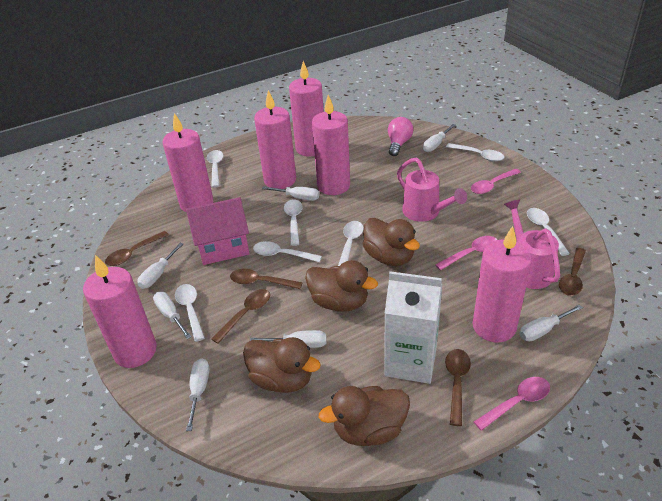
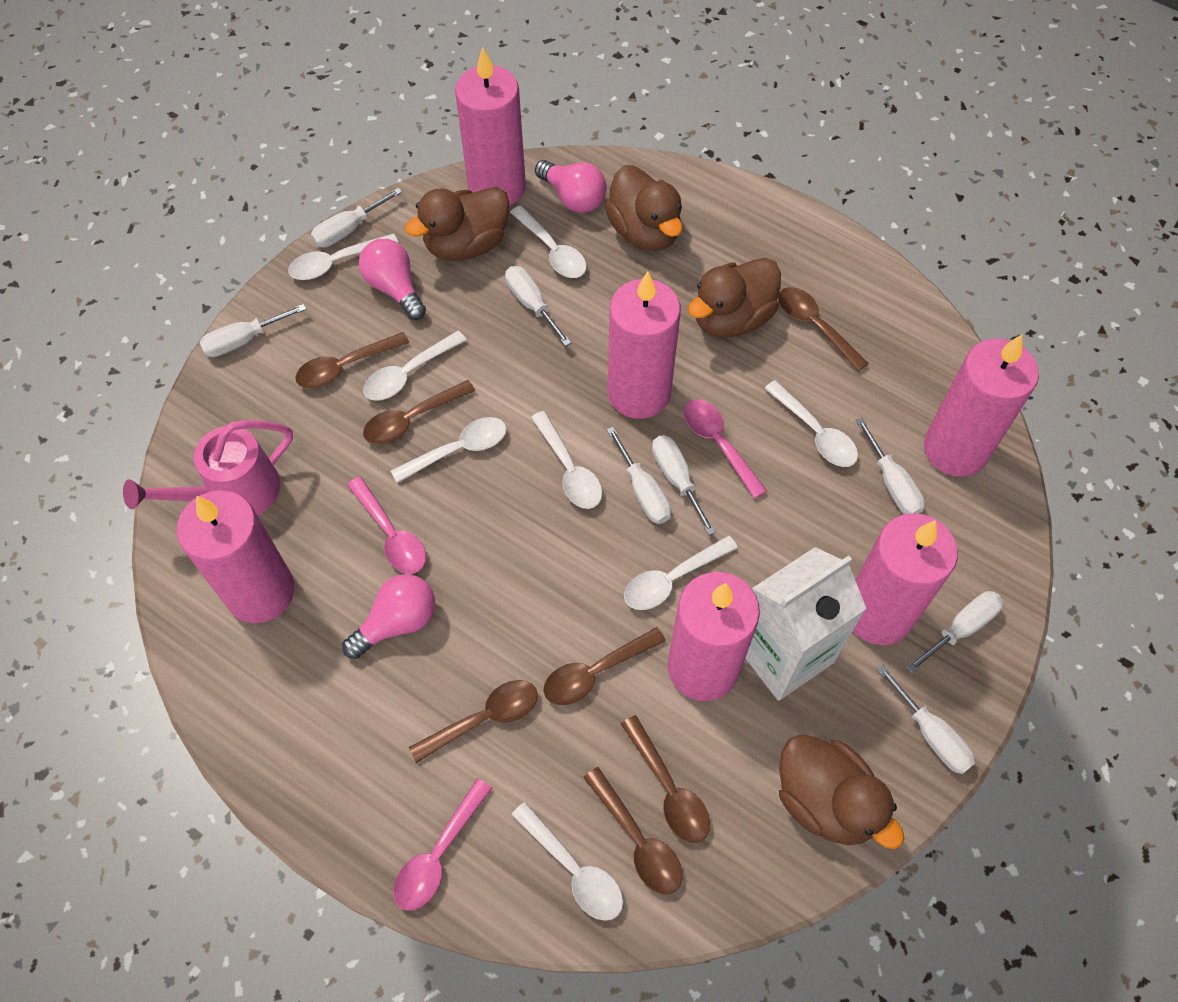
brown spoon: 5 -> 7
pink house: 1 -> 0
pink light bulb: 1 -> 3
pink watering can: 2 -> 1
white screwdriver: 7 -> 8
white spoon: 7 -> 8

